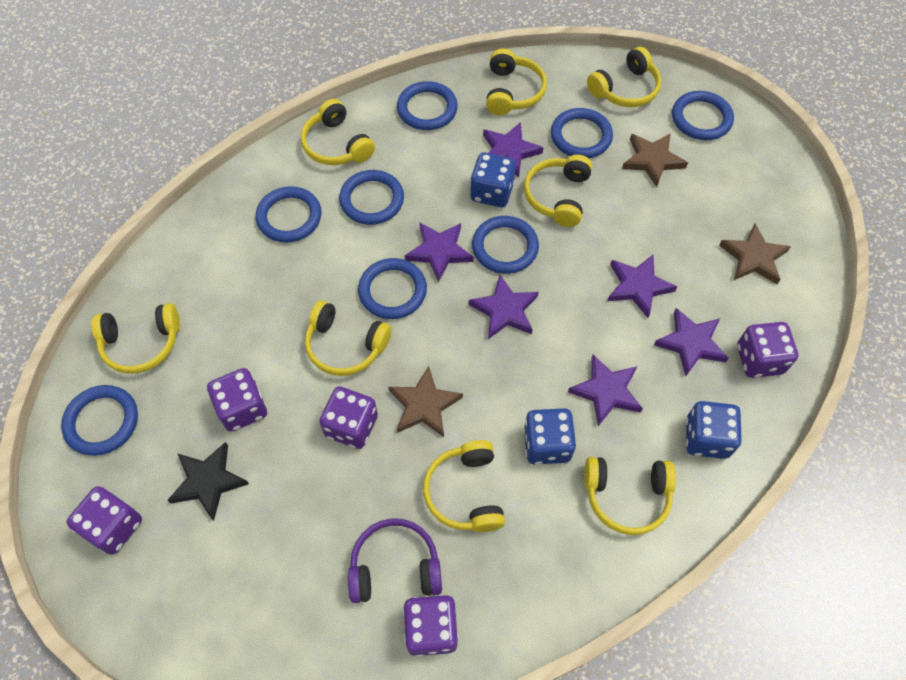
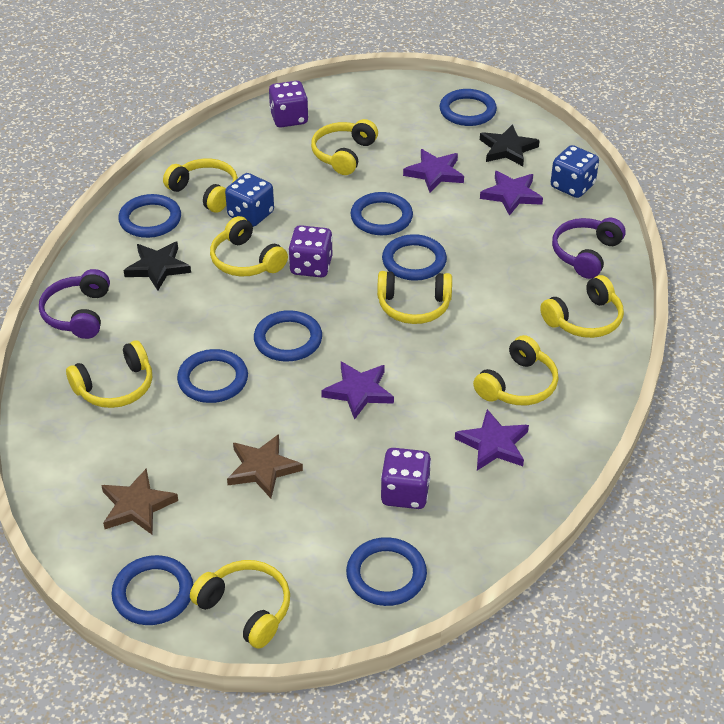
black star: 1 -> 2
blue dice: 3 -> 2
brown star: 3 -> 2
purple dice: 5 -> 3
purple headphones: 1 -> 2
purple star: 6 -> 4

